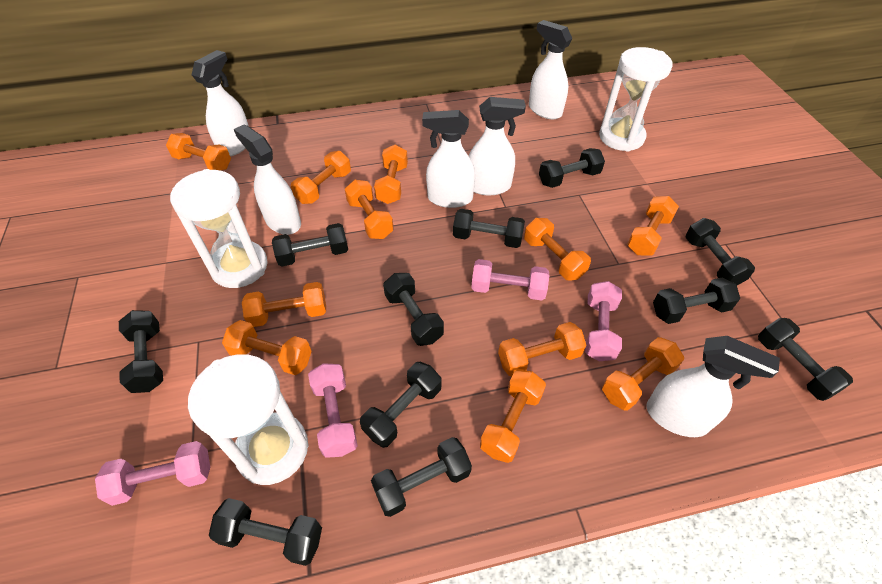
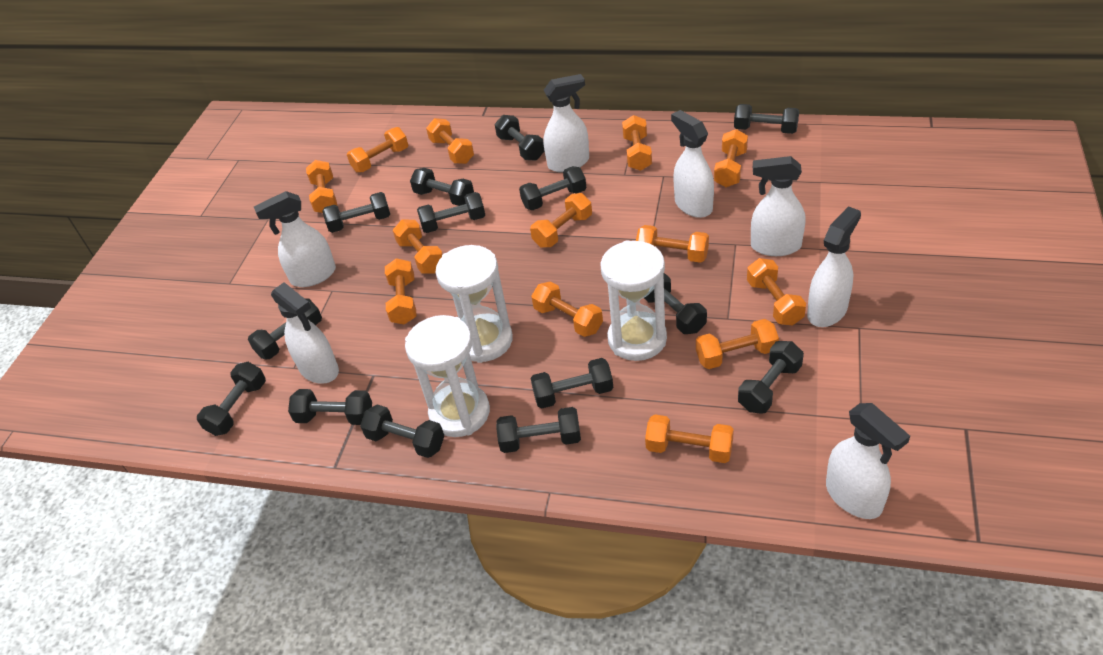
black dumbbell: 11 -> 14
orange dumbbell: 11 -> 13
pink dumbbell: 4 -> 0
white spray bottle: 6 -> 7

